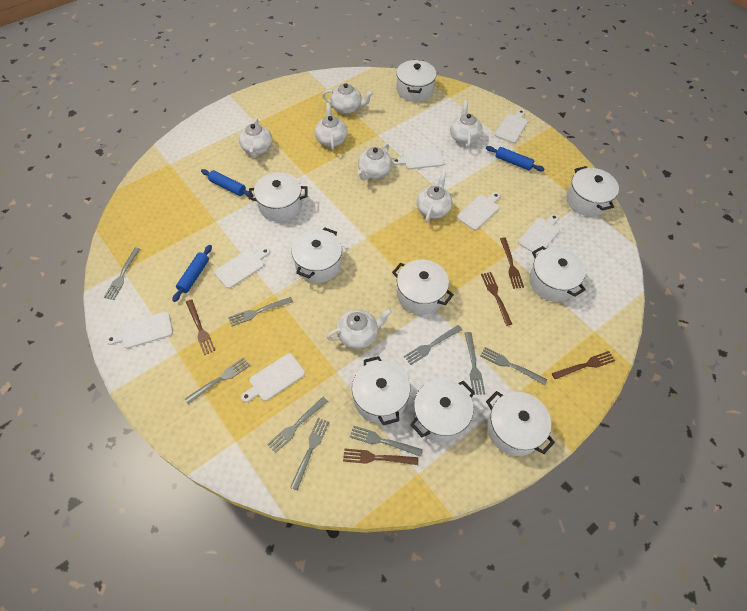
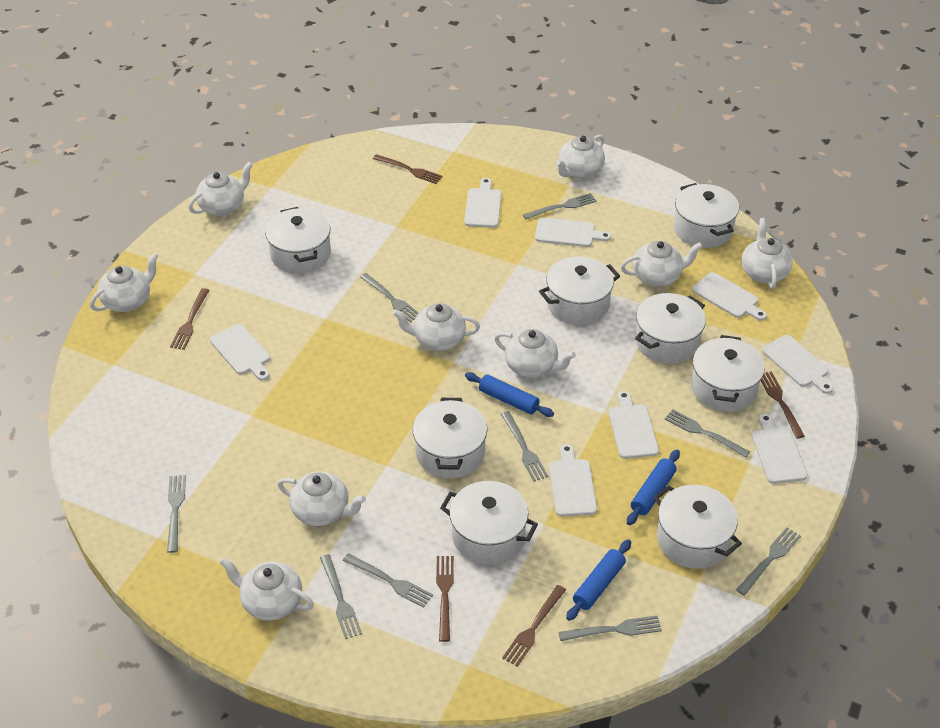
white cutting board: 7 -> 8
white pot: 9 -> 8
white teapot: 7 -> 9

